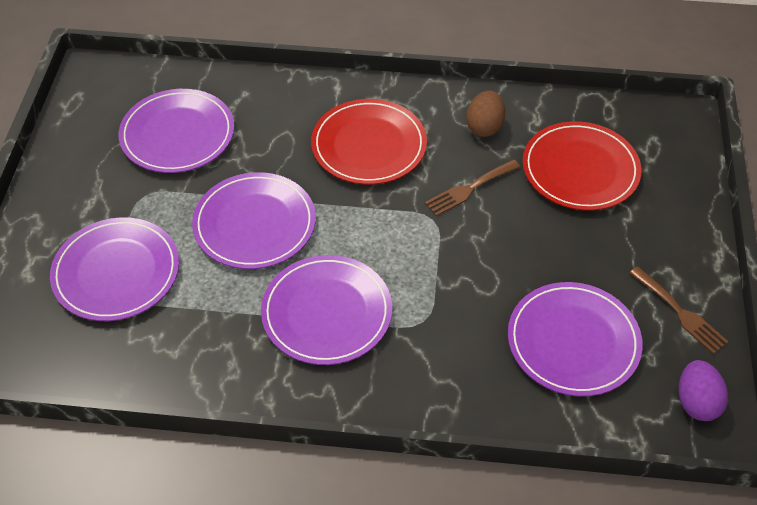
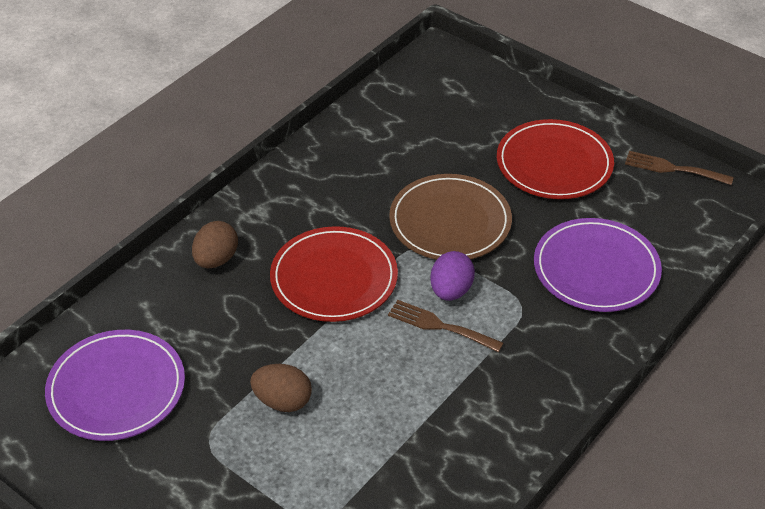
brown egg: 1 -> 2
brown plate: 0 -> 1
purple plate: 5 -> 2

